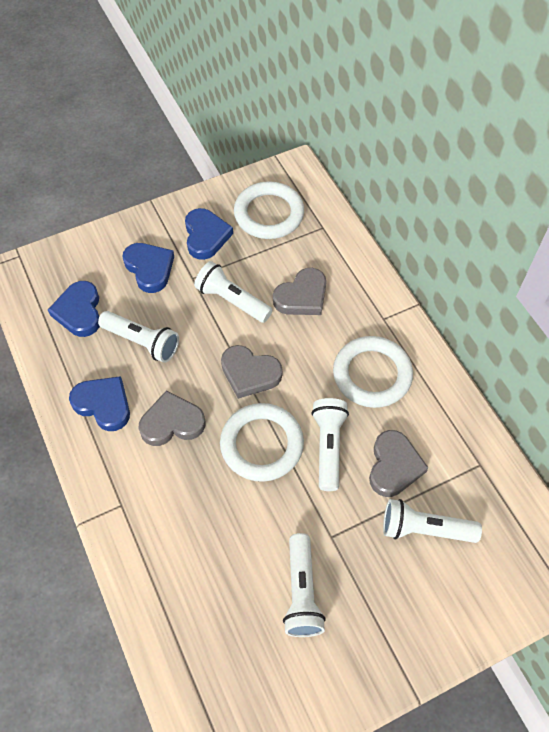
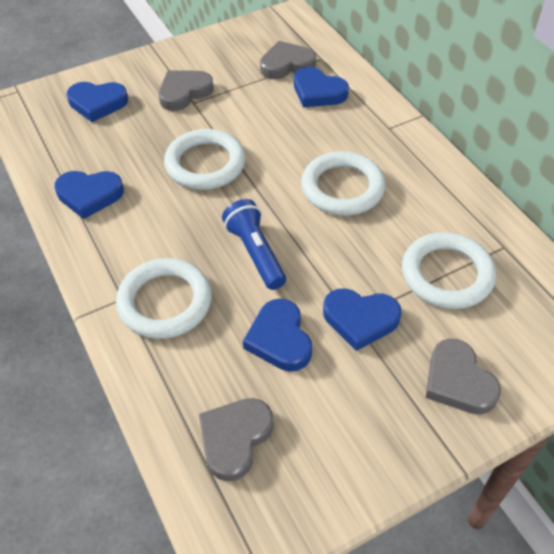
blue flashlight: 0 -> 1
blue heart: 4 -> 5
white flashlight: 5 -> 0
white ring: 3 -> 4

